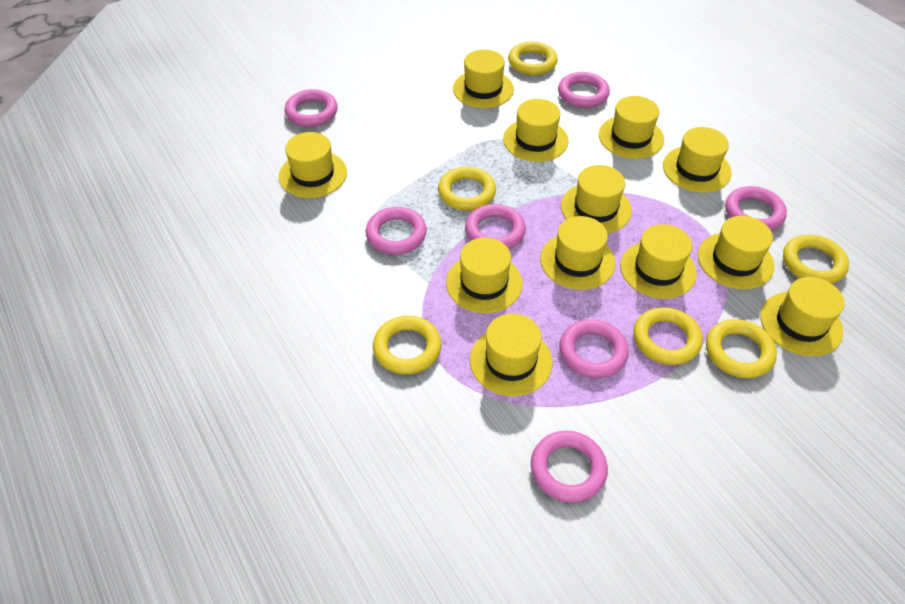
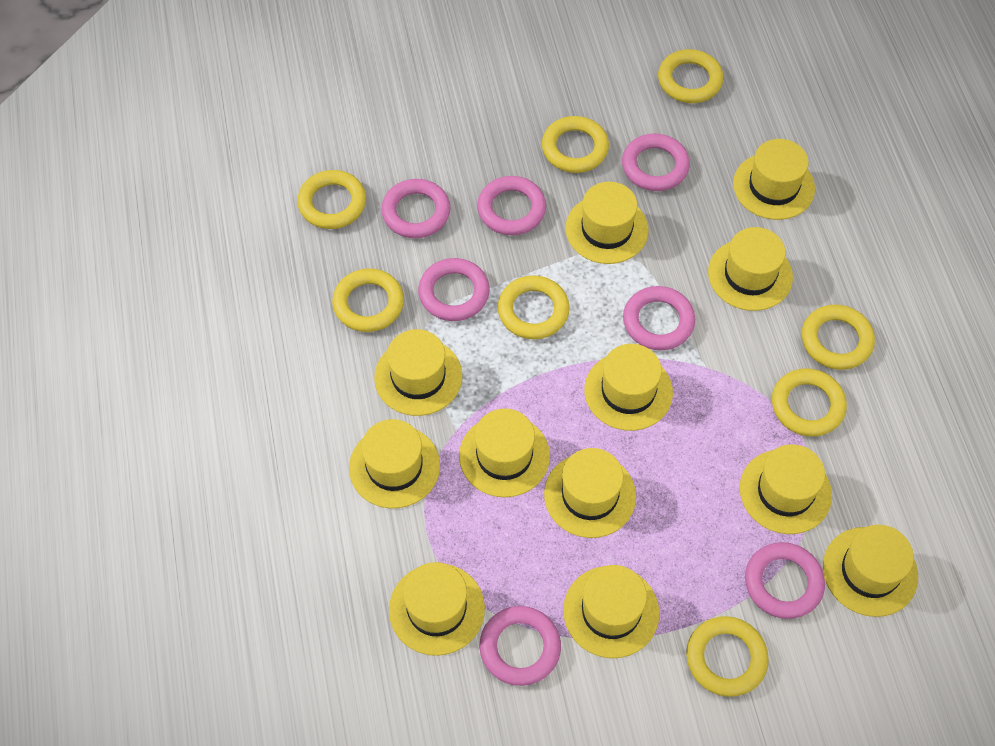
yellow ring: 6 -> 8

